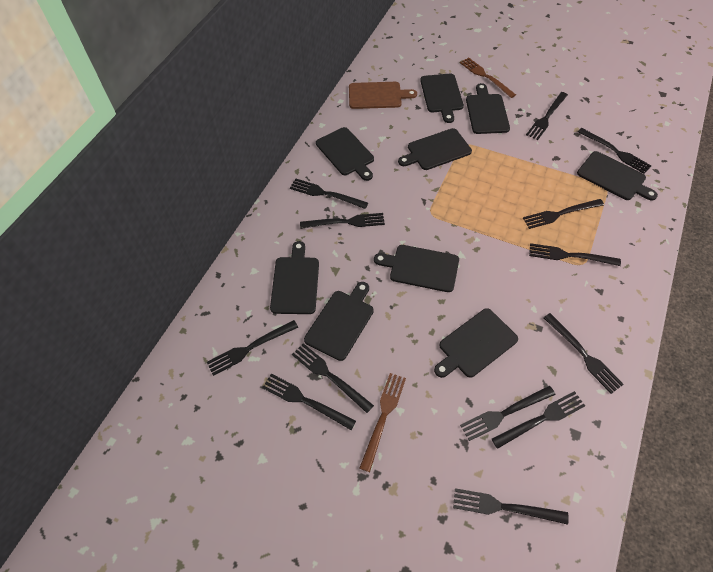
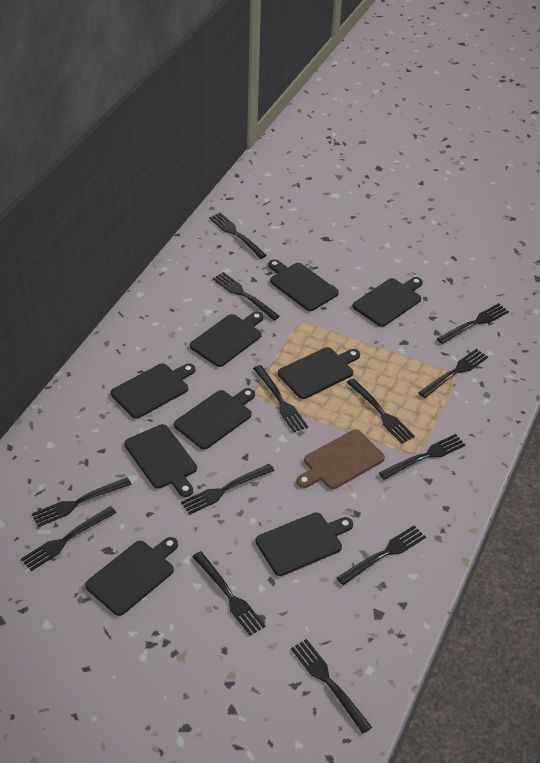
brown fork: 2 -> 0

